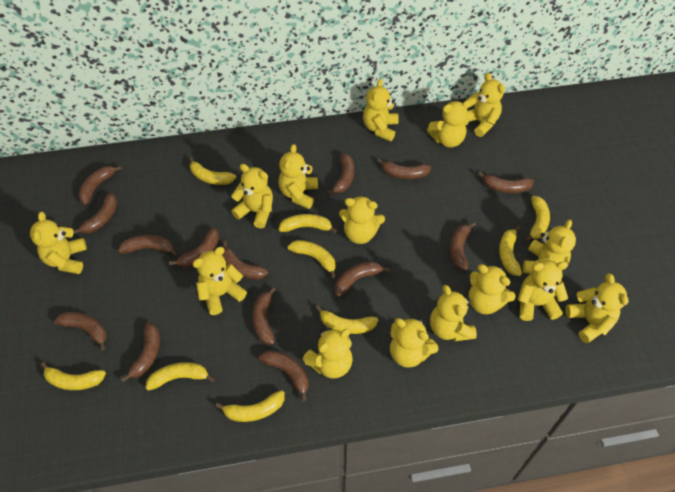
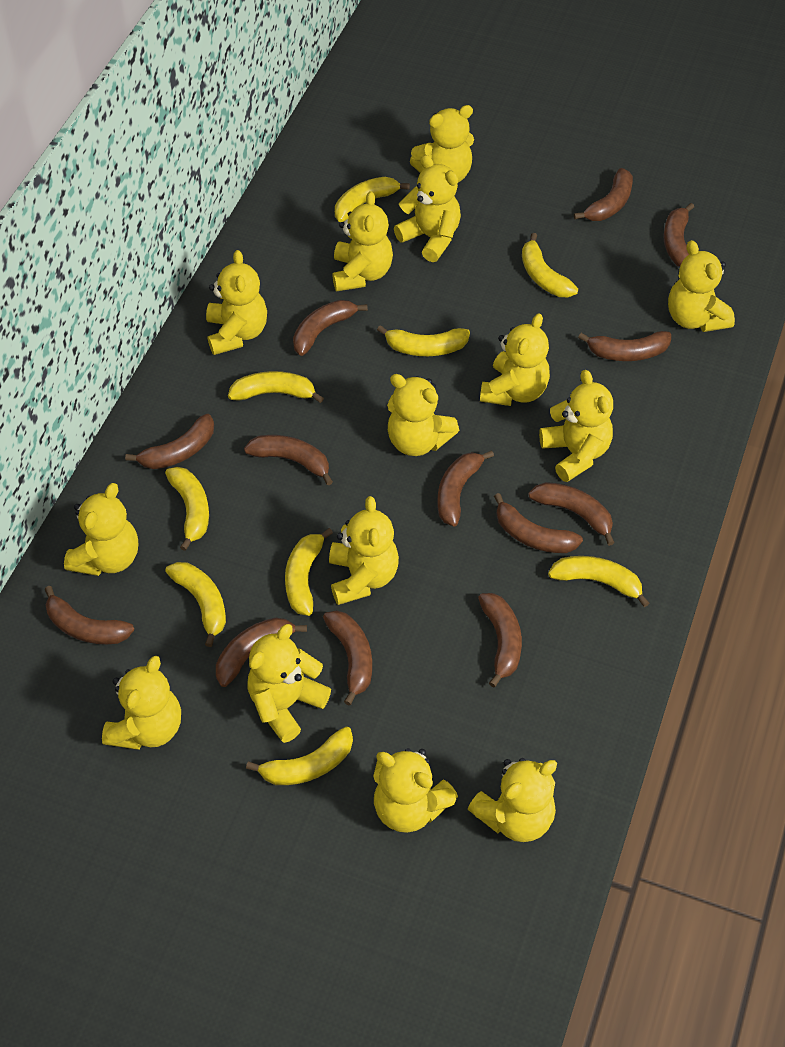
brown banana: 14 -> 13
yellow teddy bear: 15 -> 14

